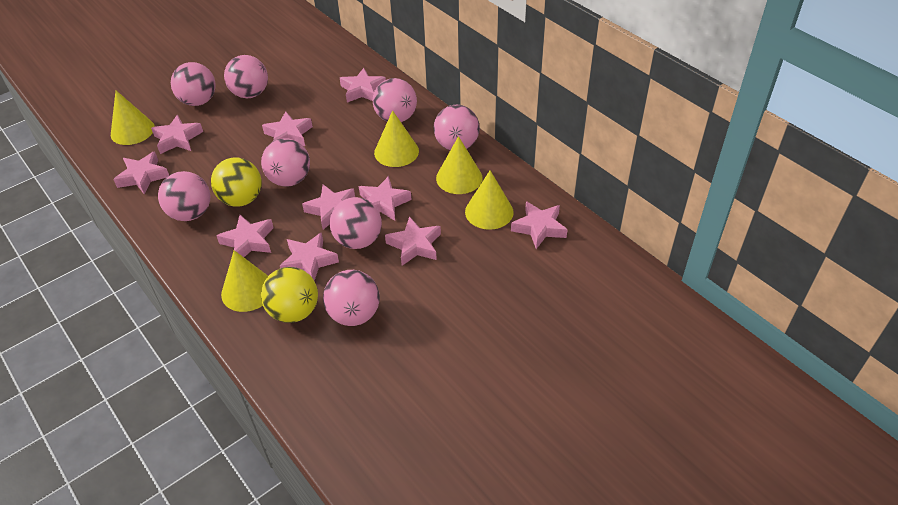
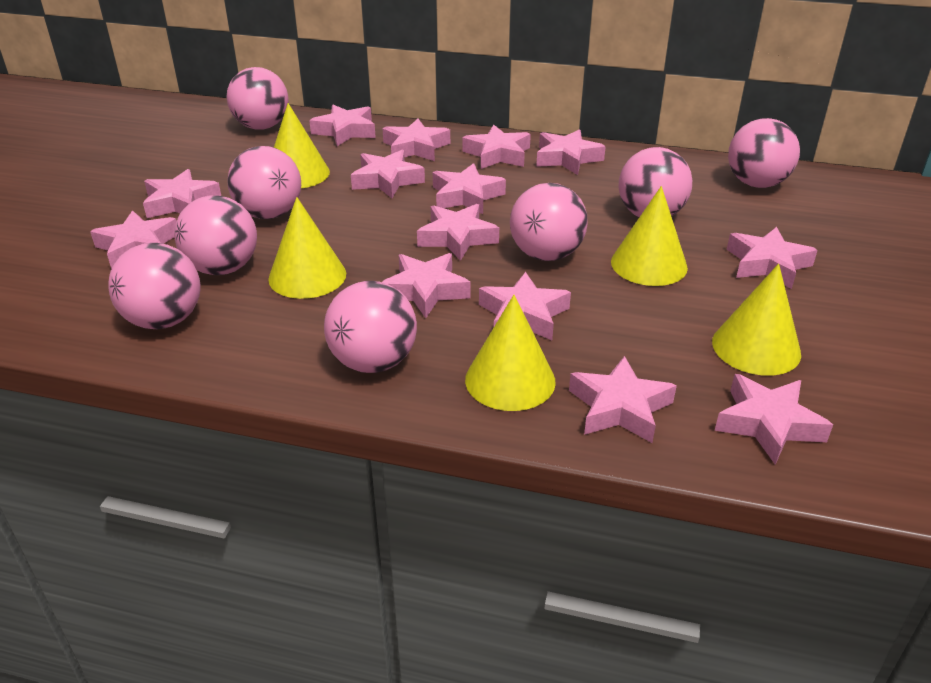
pink star: 10 -> 14
yellow ball: 2 -> 0

